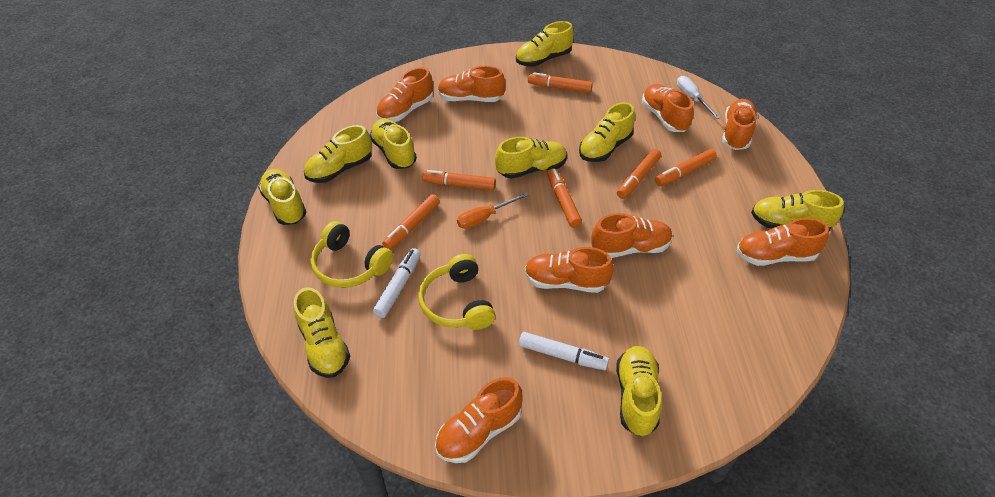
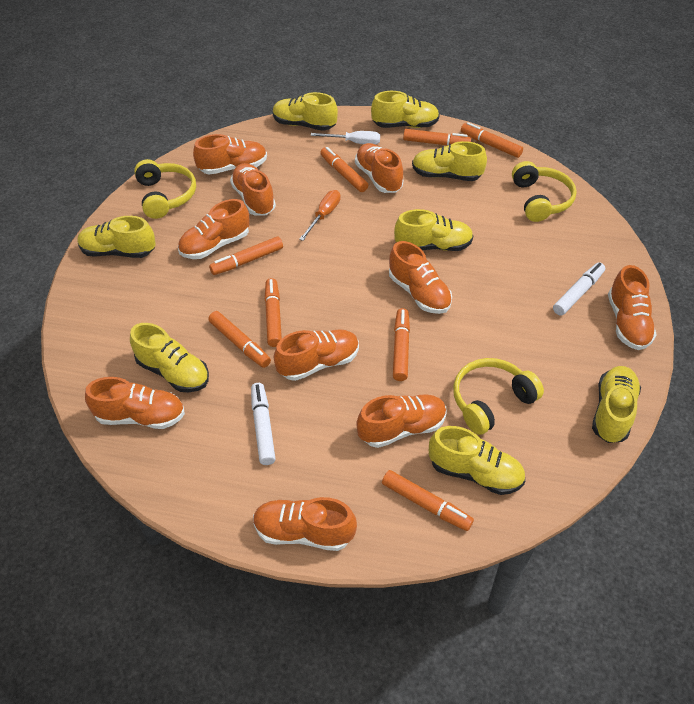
orange marker: 6 -> 8
orange shoe: 8 -> 10
yellow headphones: 2 -> 3
yellow shoe: 9 -> 8

